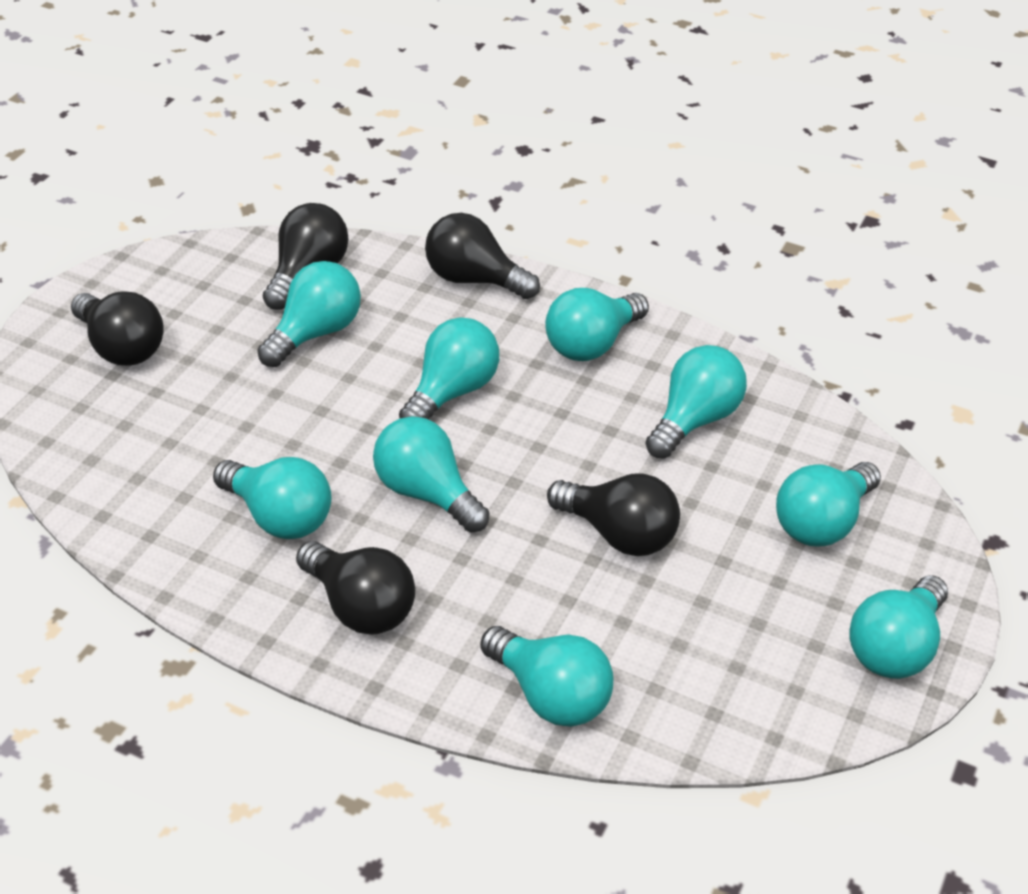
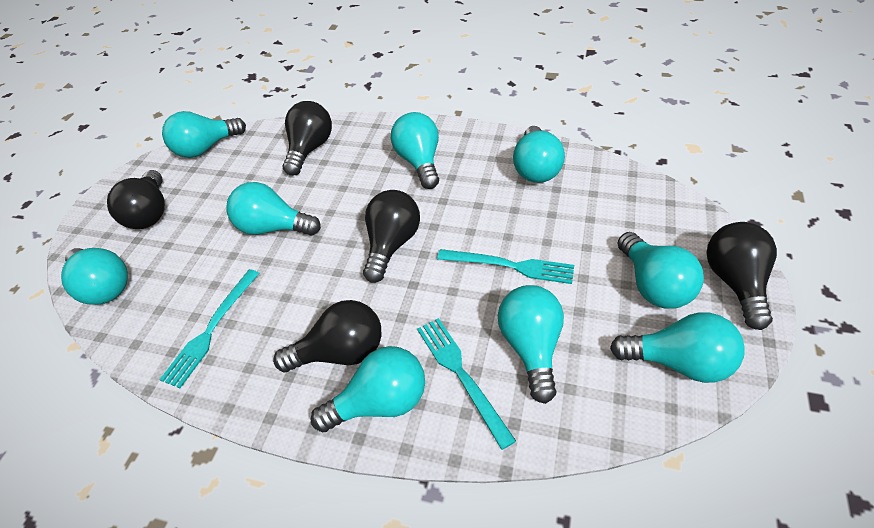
turquoise fork: 0 -> 3

